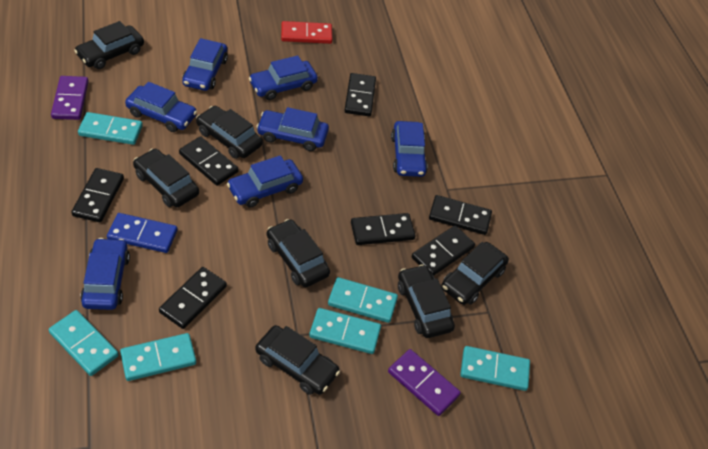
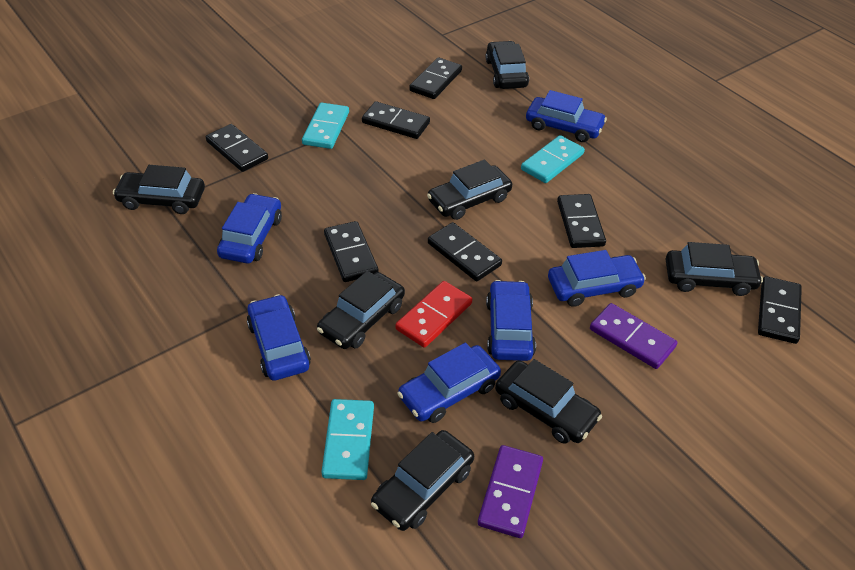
blue car: 7 -> 6
blue domino: 1 -> 0
turquoise domino: 6 -> 3

